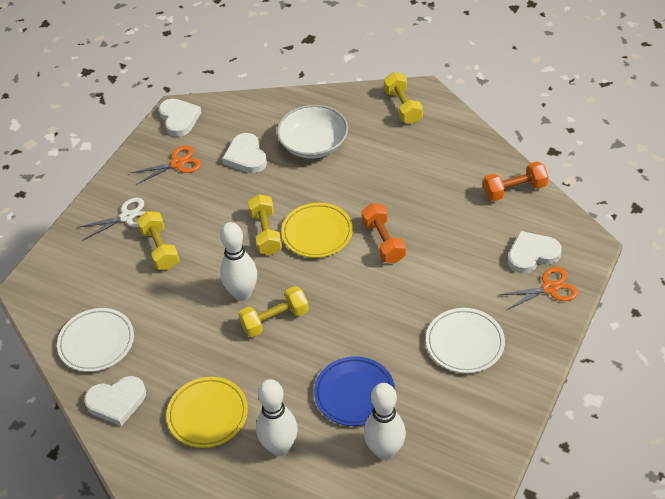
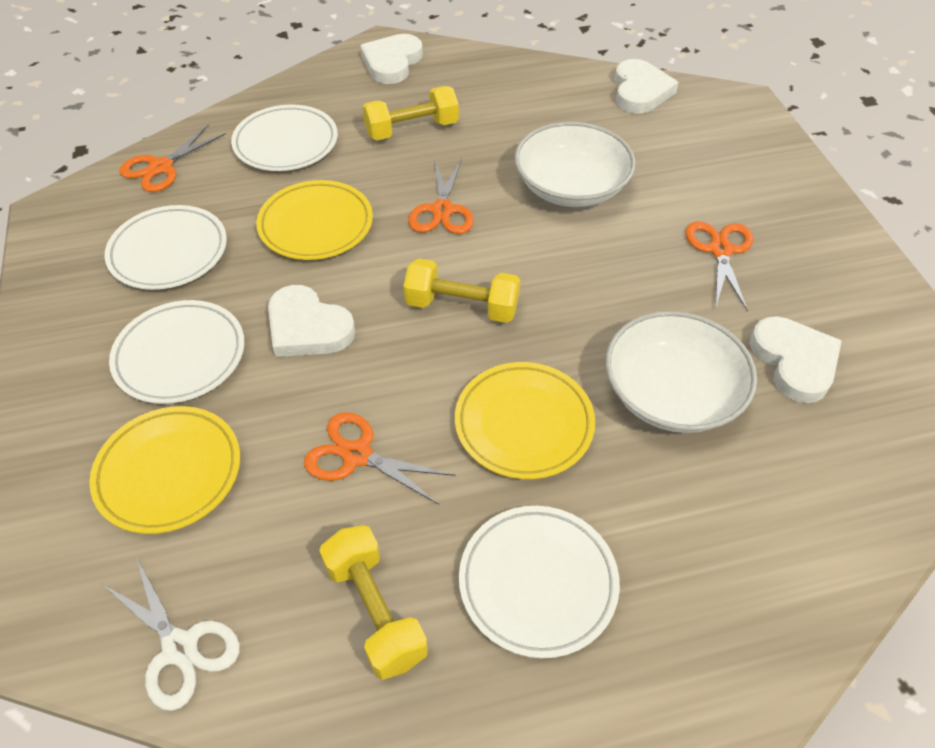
blue plate: 1 -> 0
orange dumbbell: 2 -> 0
orange scissors: 2 -> 4
white bowl: 1 -> 2
white bowling pin: 3 -> 0
white plate: 2 -> 4
yellow dumbbell: 4 -> 3
yellow plate: 2 -> 3

